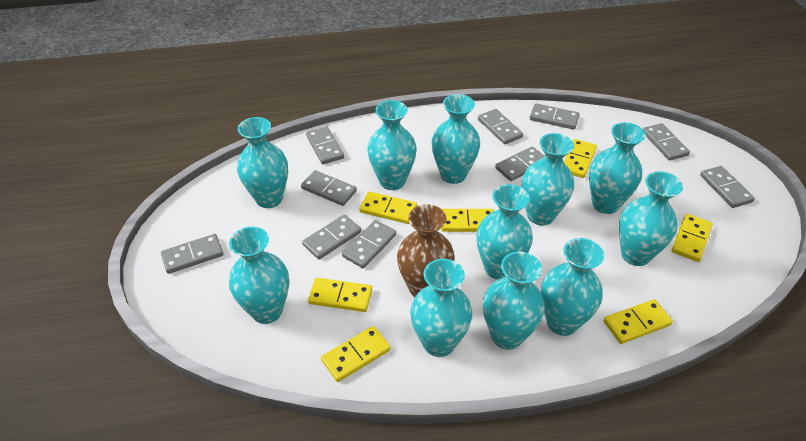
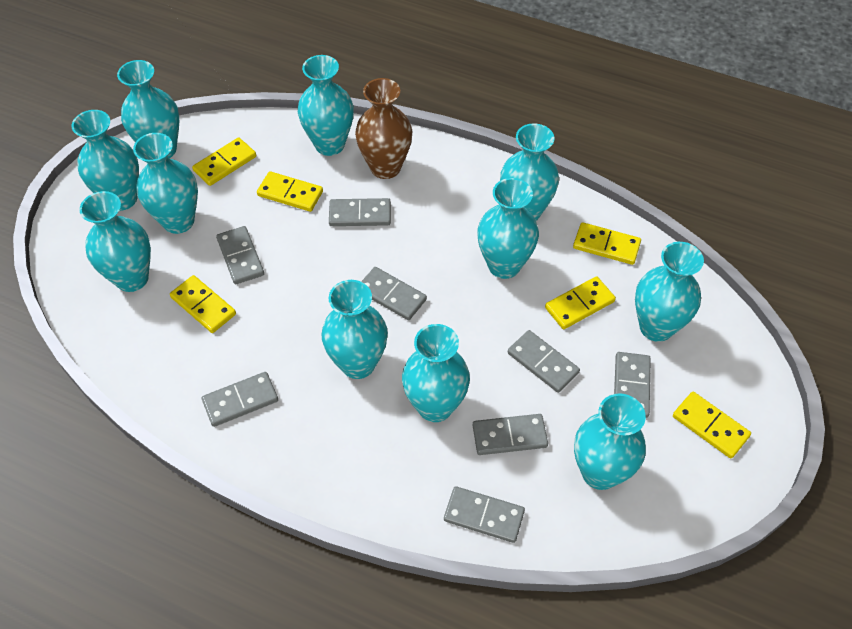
grey domino: 10 -> 8
yellow domino: 7 -> 6

